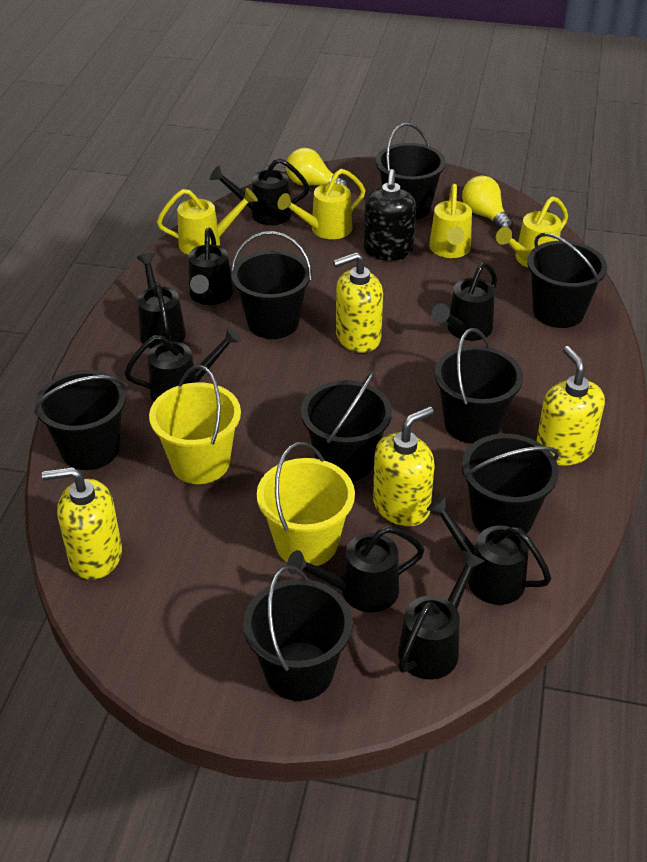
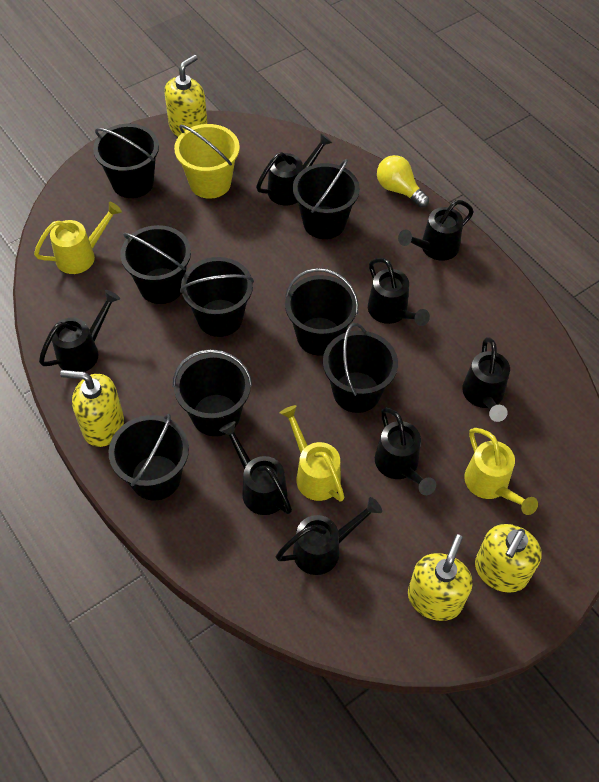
black soap dispenser: 1 -> 0
yellow bucket: 2 -> 1
yellow light bulb: 2 -> 1
yellow watering can: 4 -> 3

